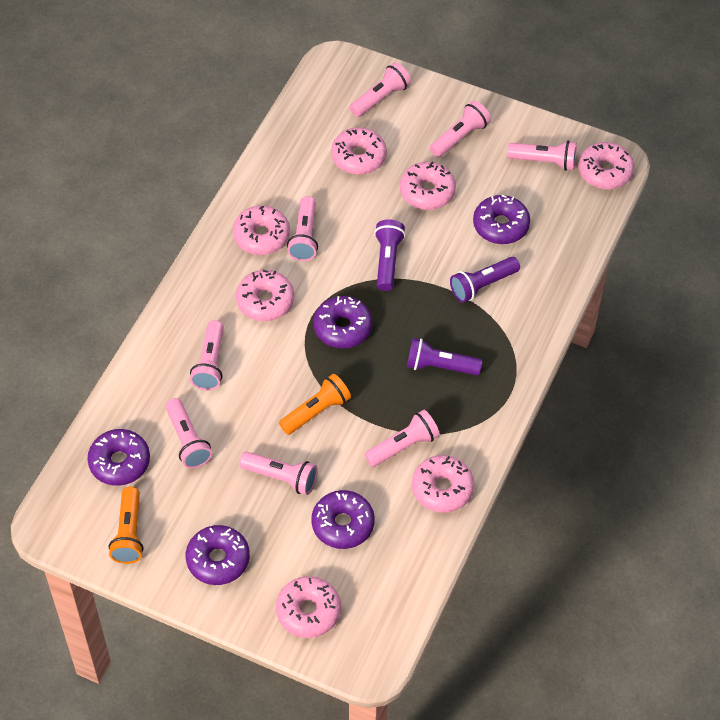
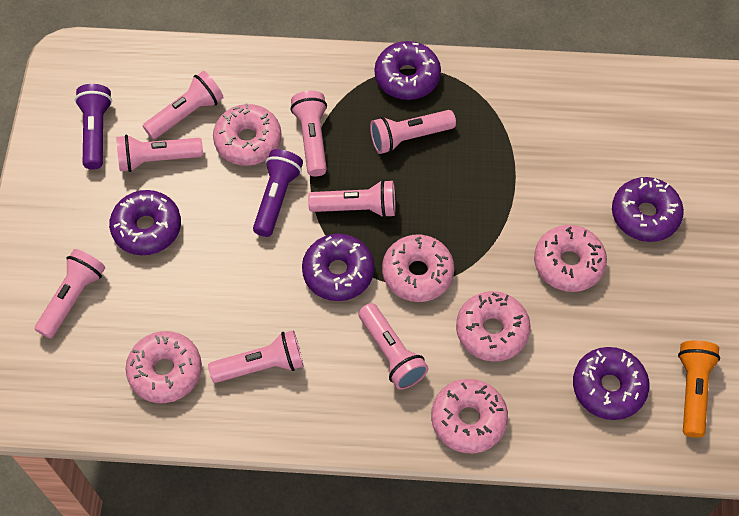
orange flashlight: 2 -> 1
pink donut: 7 -> 6
purple flashlight: 3 -> 2

